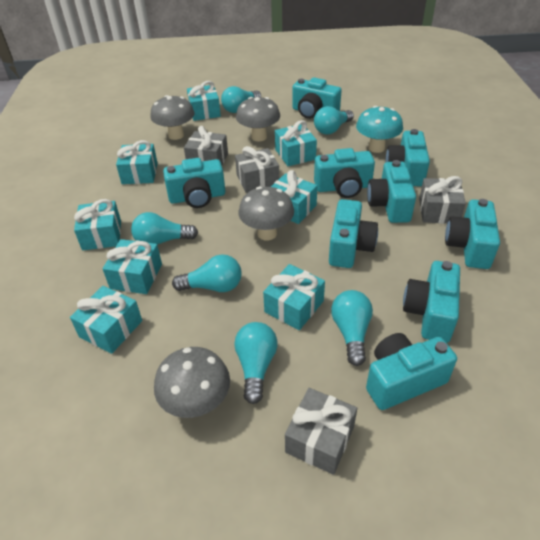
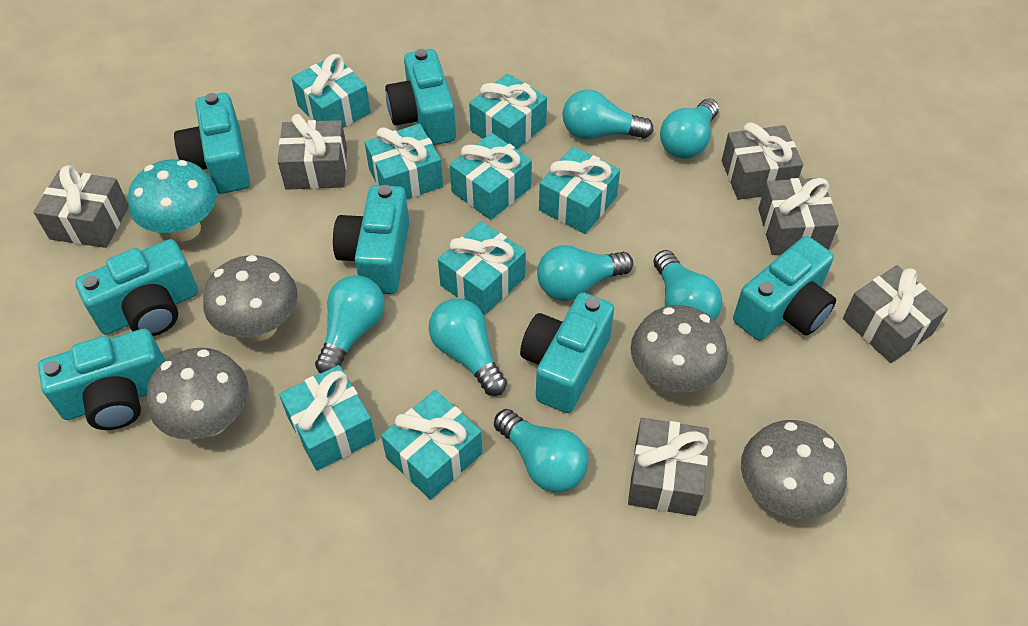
grey gift: 4 -> 6
turquoise camera: 9 -> 7
turquoise light bulb: 6 -> 7

